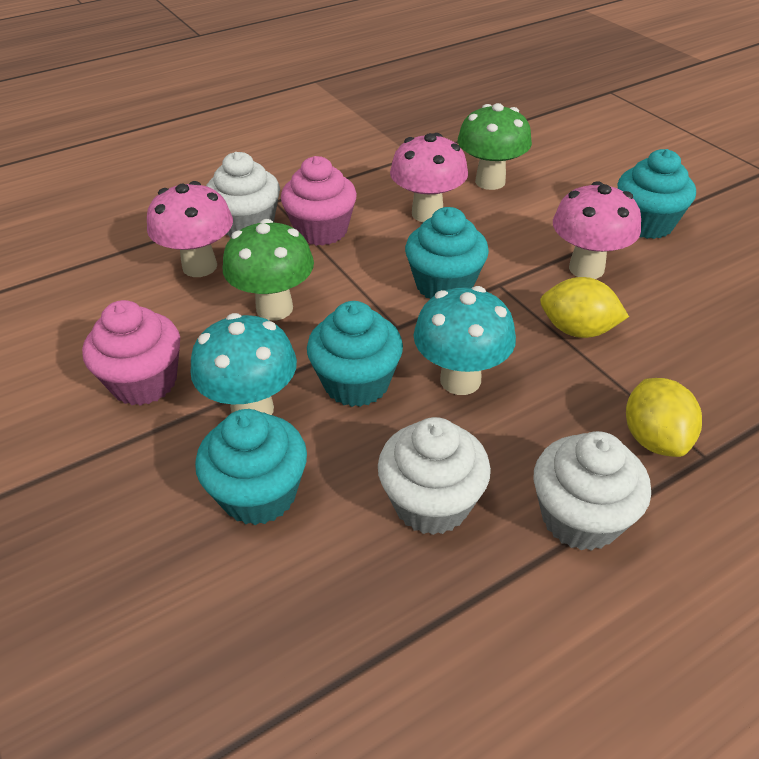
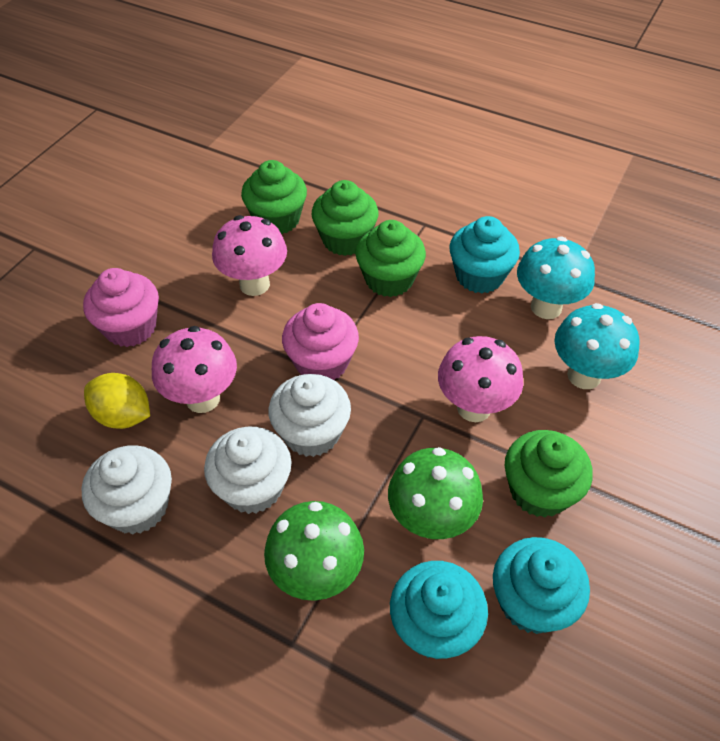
green cupcake: 0 -> 4
turquoise cupcake: 4 -> 3
yellow lemon: 2 -> 1

